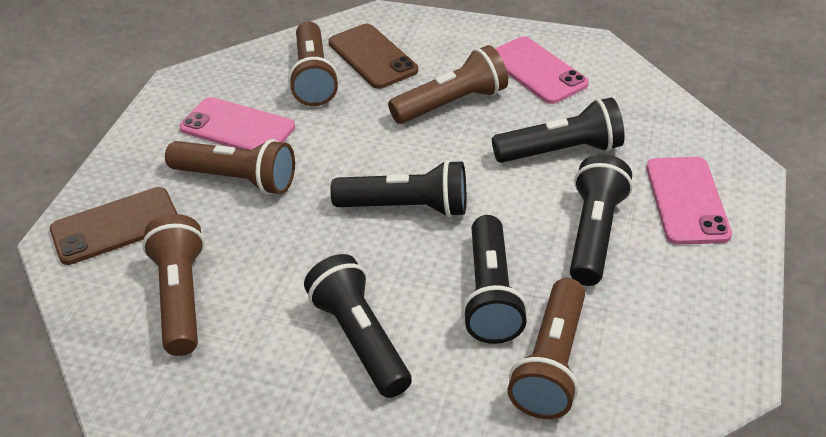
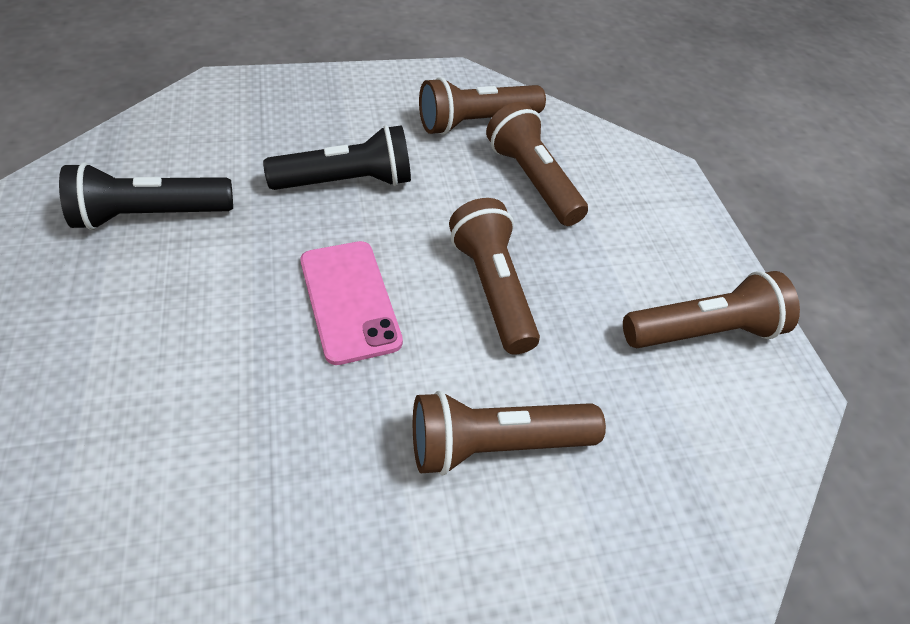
black flashlight: 5 -> 2
brown phone: 2 -> 0
pink phone: 3 -> 1

